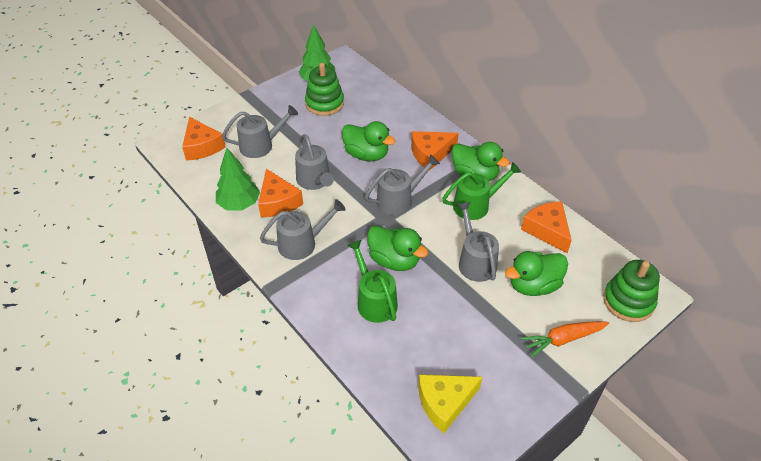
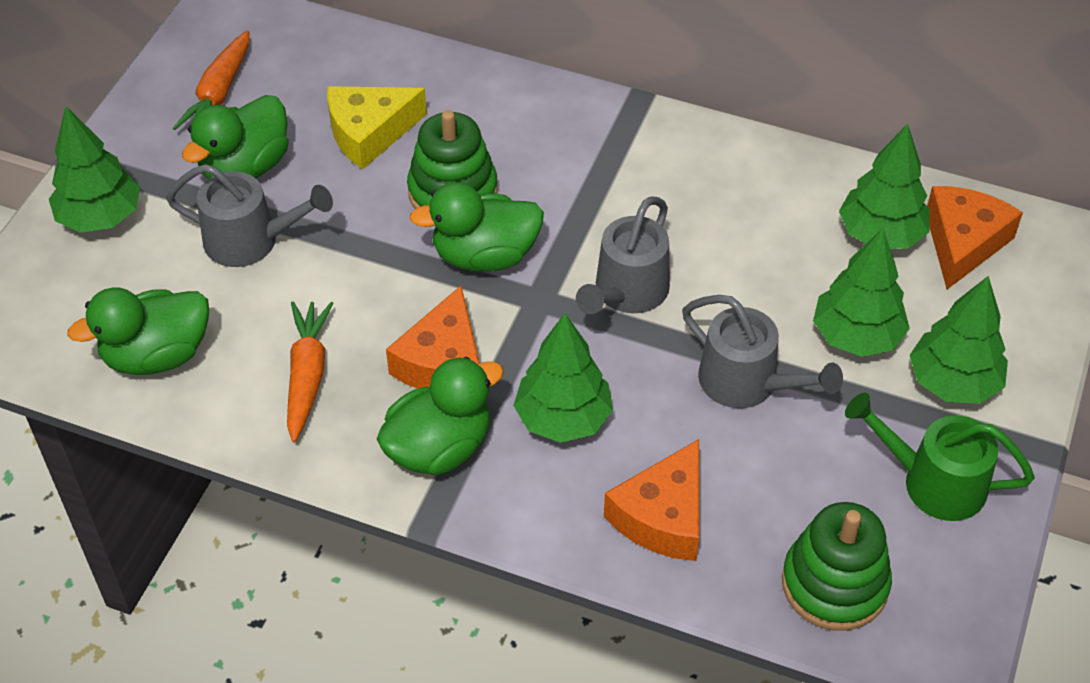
green tree: 2 -> 5
green watering can: 2 -> 1
grey watering can: 5 -> 3
orange carrot: 1 -> 2
orange cheese: 4 -> 3

